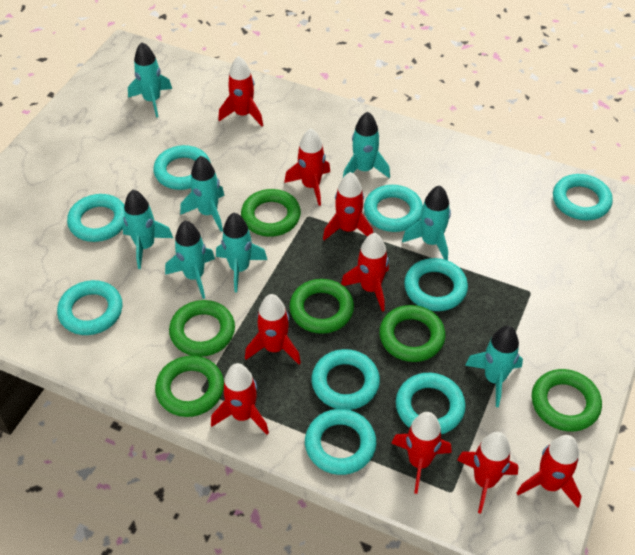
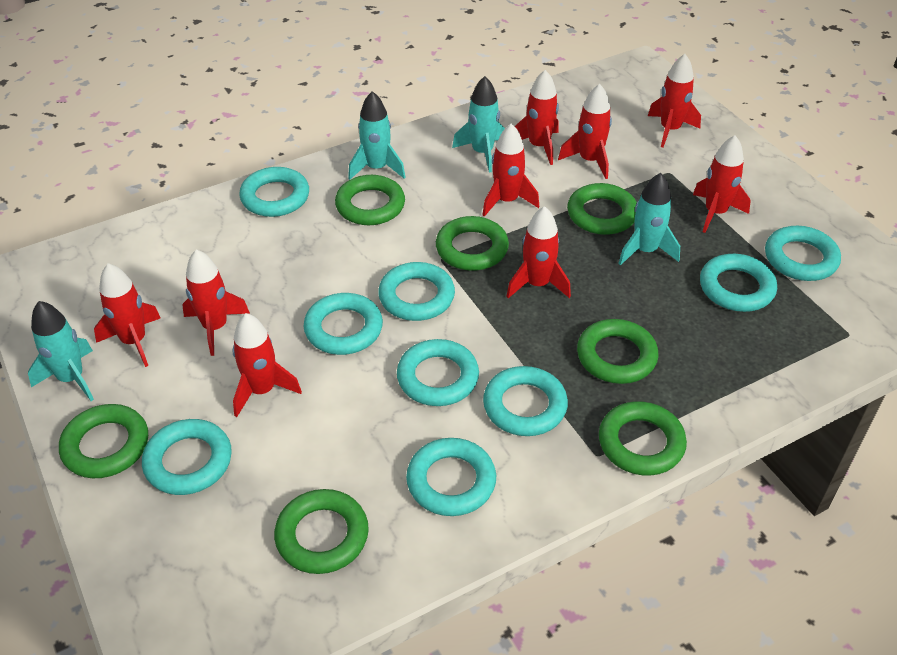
green ring: 6 -> 7
turquoise rocket: 8 -> 4

